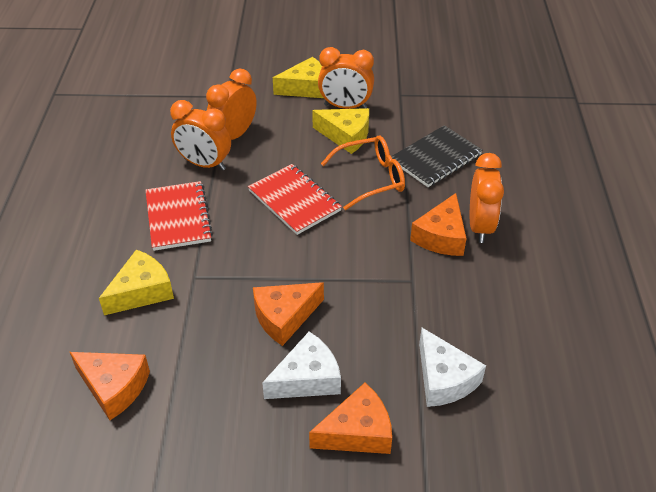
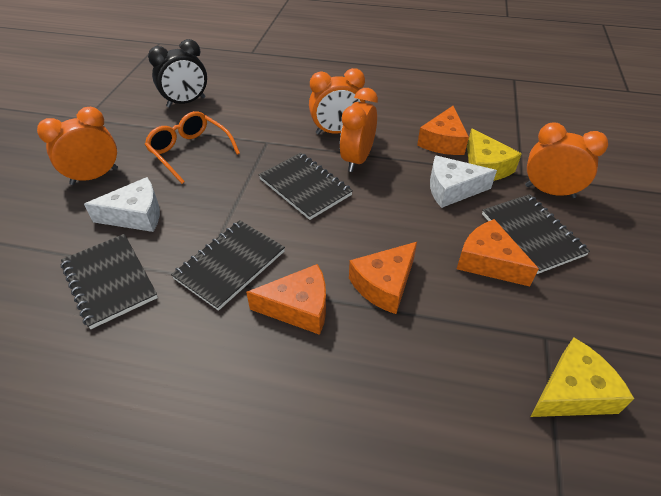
black clock: 0 -> 1
black notebook: 1 -> 4
red notebook: 2 -> 0
yellow cheese: 3 -> 2

